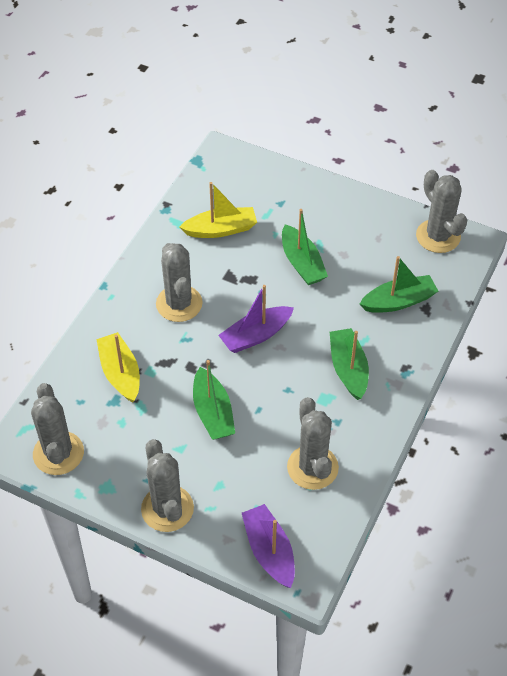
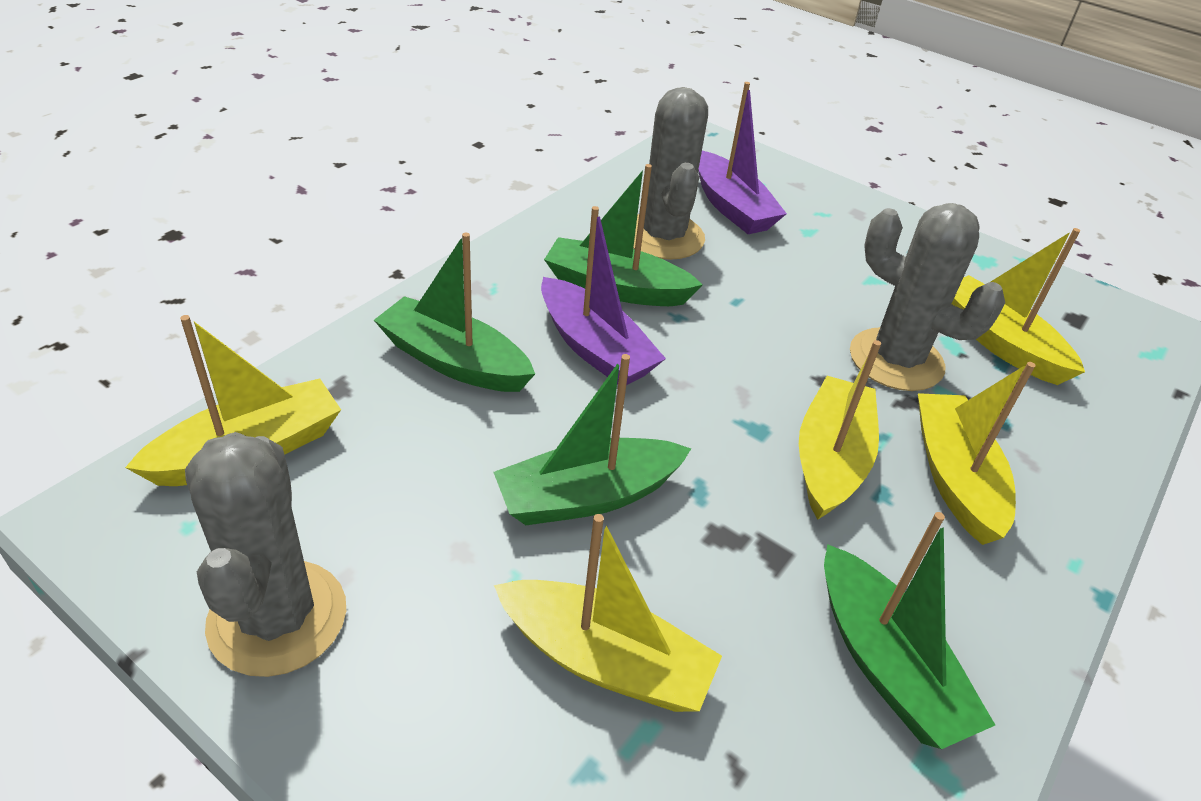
grey cactus: 5 -> 3
yellow boat: 2 -> 5

